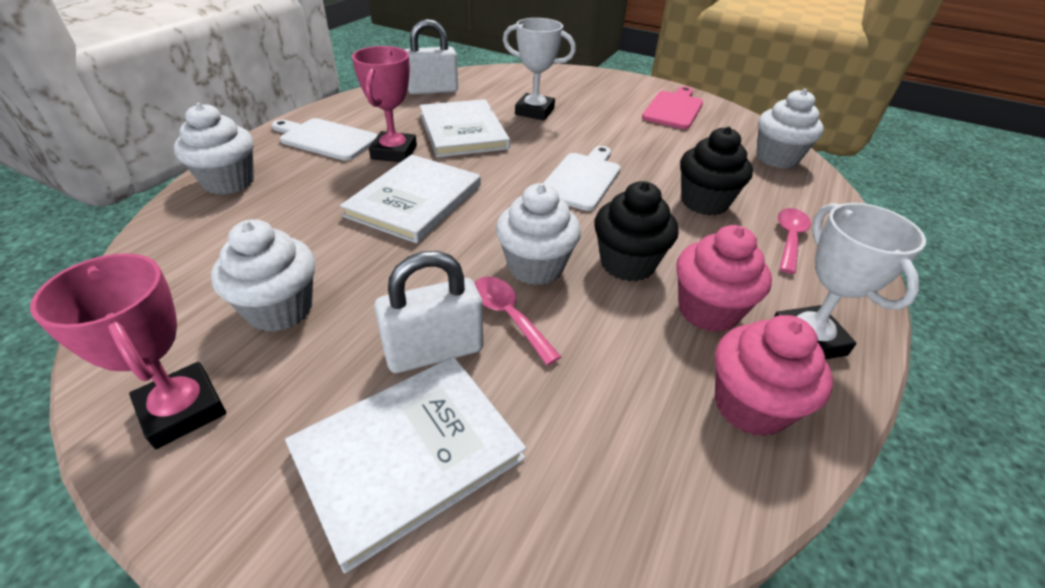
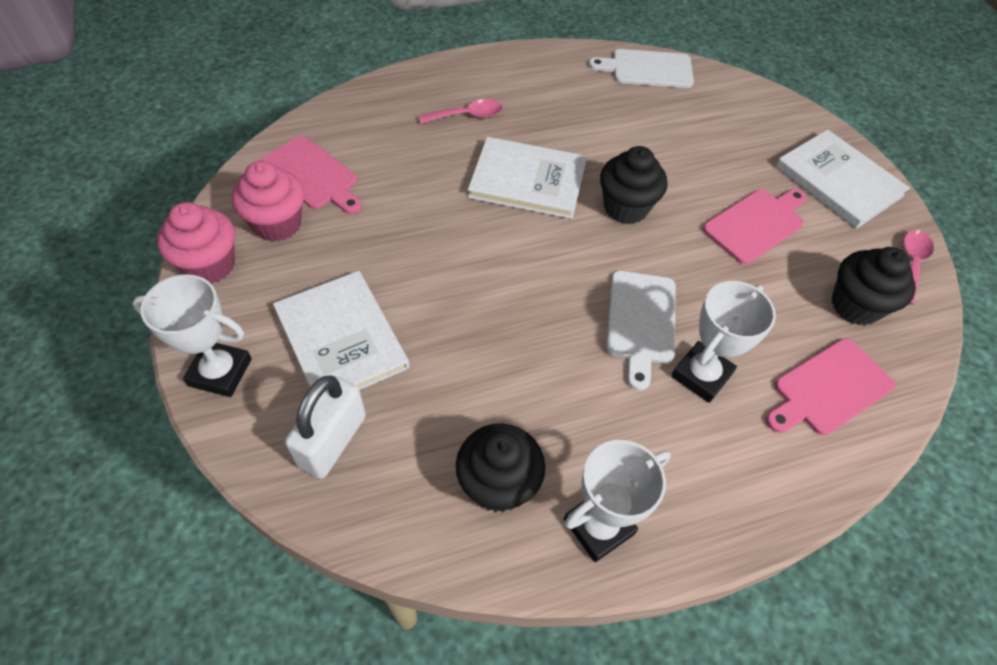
black cupcake: 2 -> 3
pink cutting board: 1 -> 3
pink trophy: 2 -> 0
white cupcake: 4 -> 0
white padlock: 2 -> 1
white trophy: 2 -> 3

